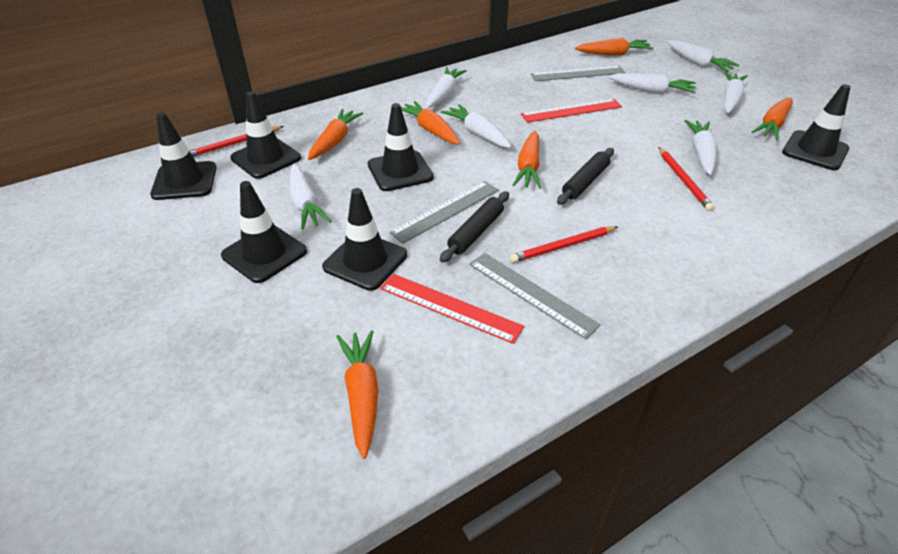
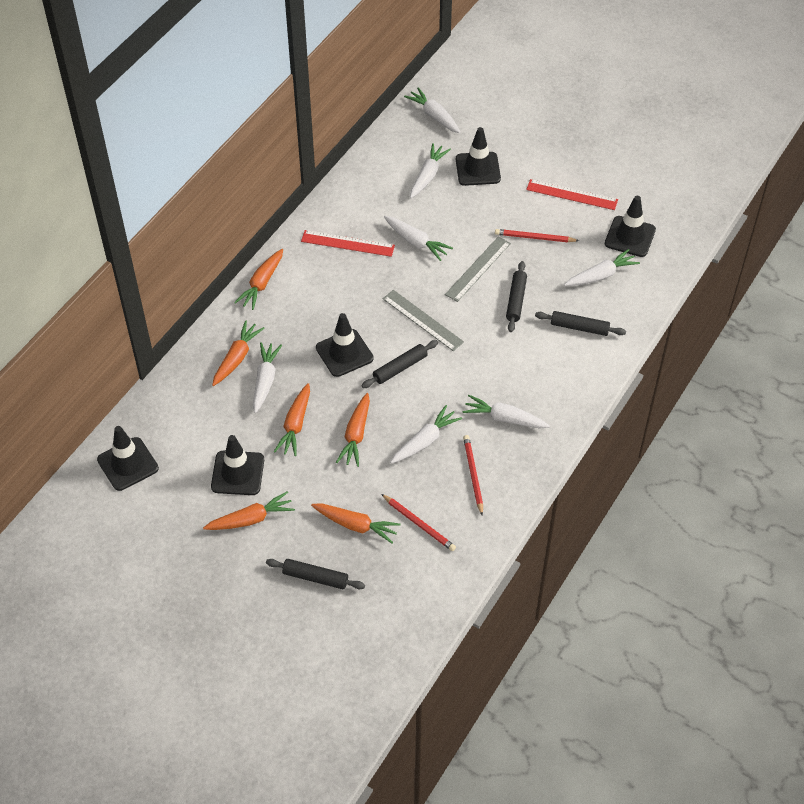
black rolling pin: 2 -> 4
black traffic cone: 6 -> 5
grey ruler: 3 -> 2

